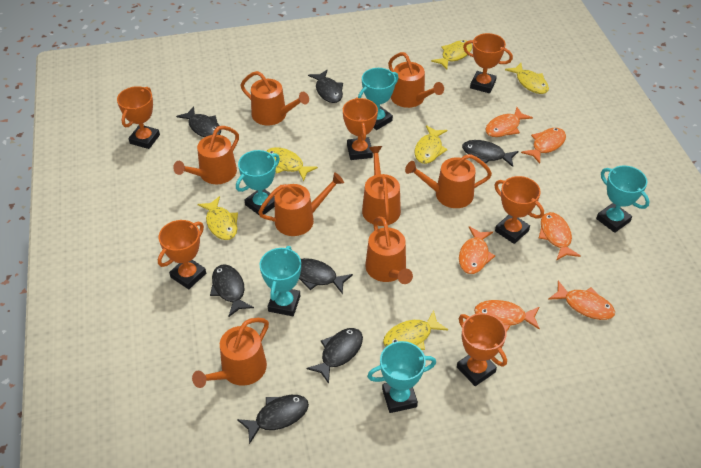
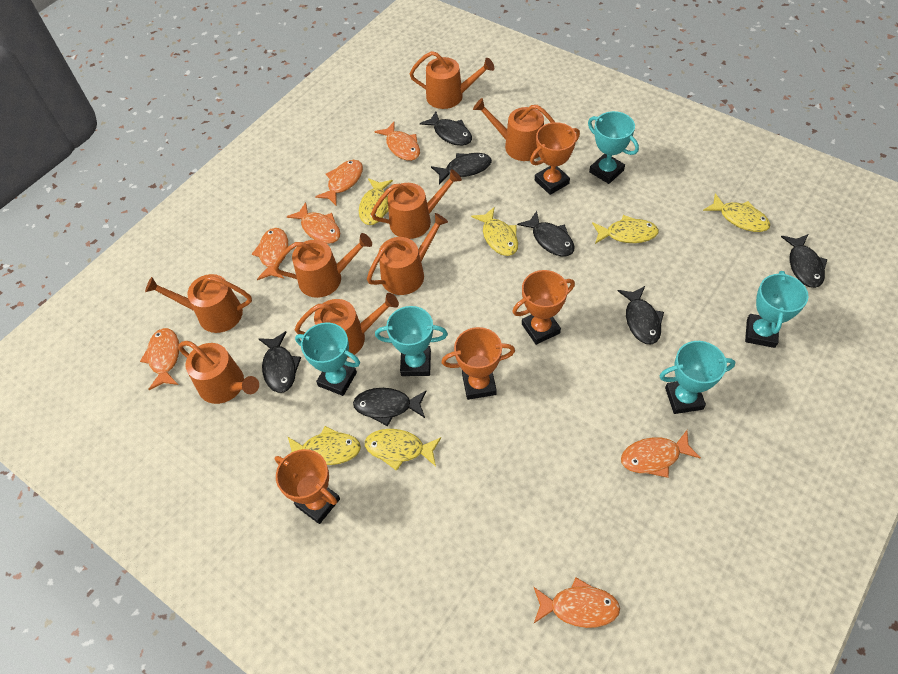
orange fish: 6 -> 7
orange trophy: 6 -> 4

